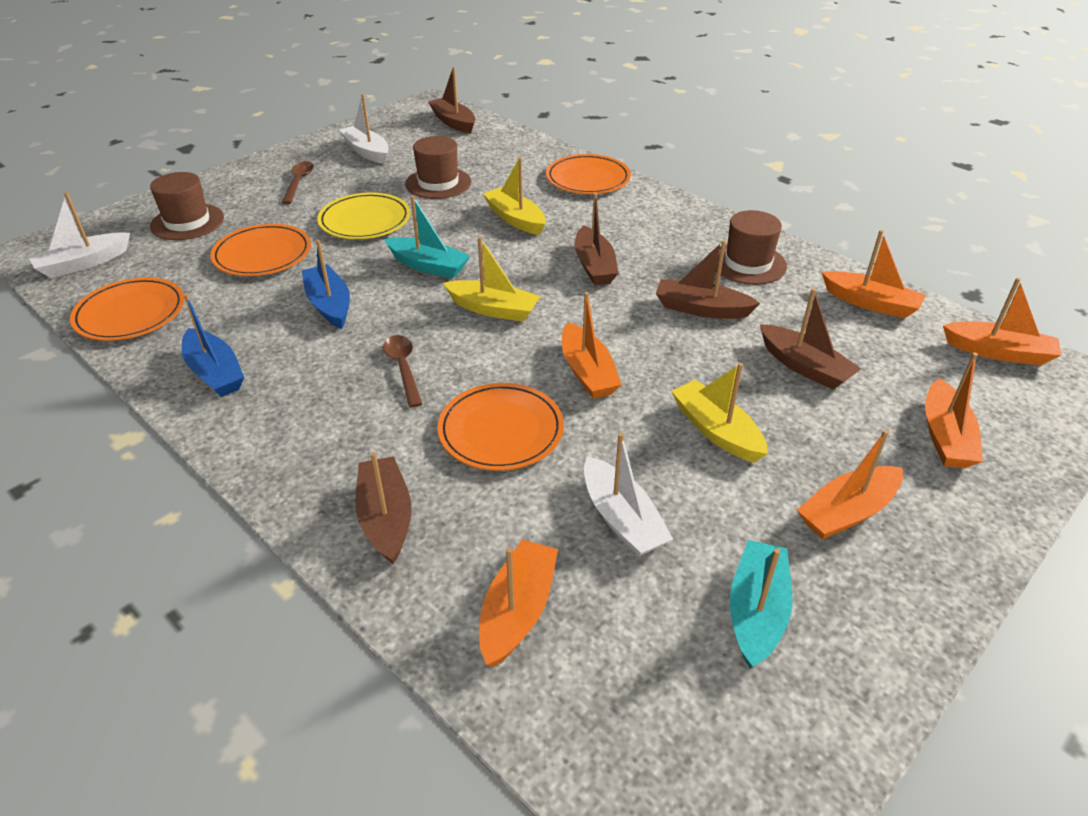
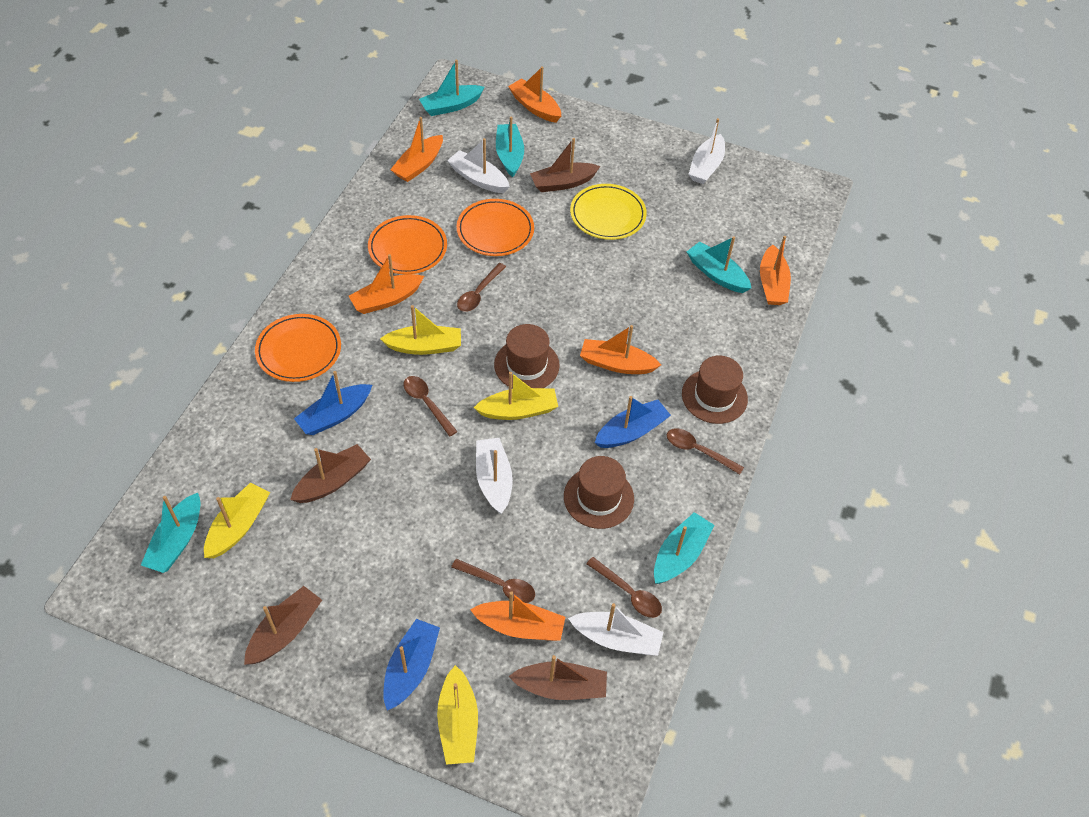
blue boat: 2 -> 3
brown boat: 5 -> 4
brown spoon: 2 -> 5
orange plate: 4 -> 3
turquoise boat: 2 -> 5
white boat: 3 -> 4
yellow boat: 3 -> 4

